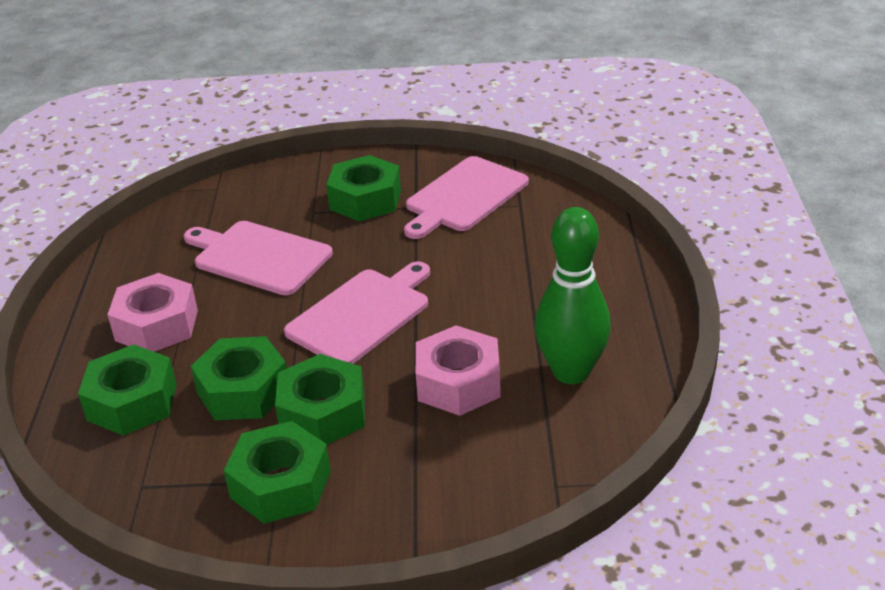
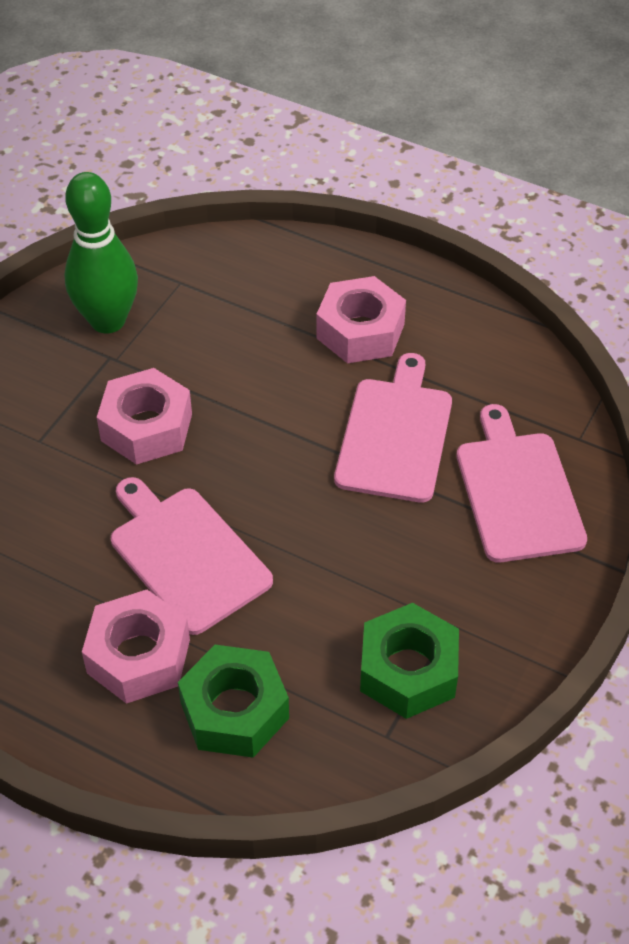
green nut: 5 -> 2
pink nut: 2 -> 3

